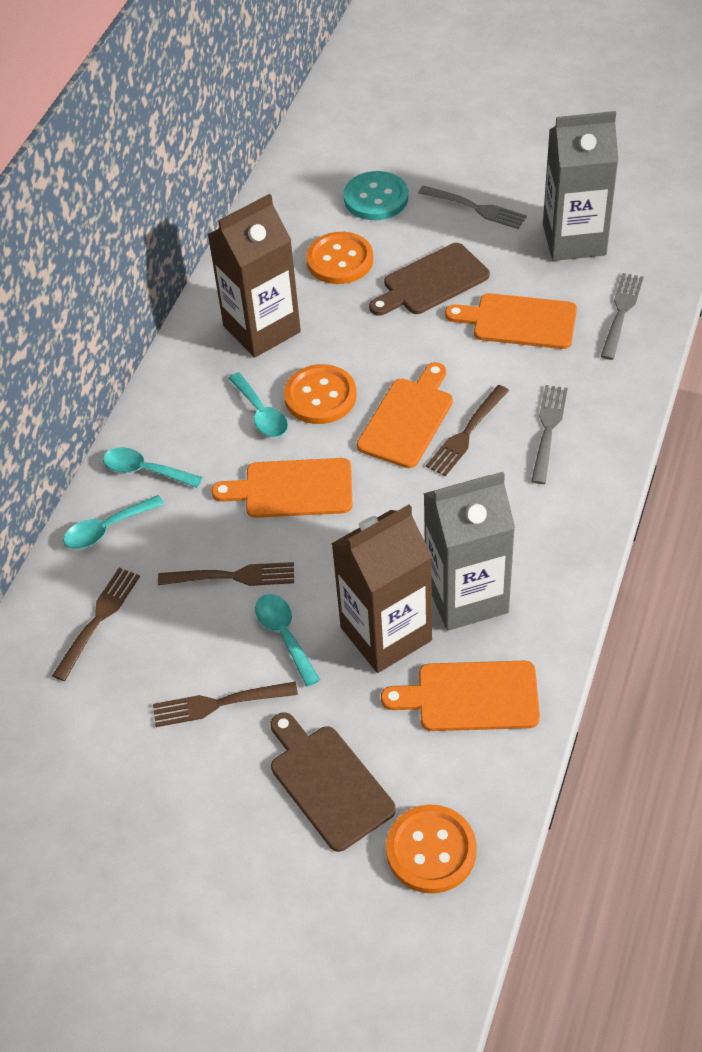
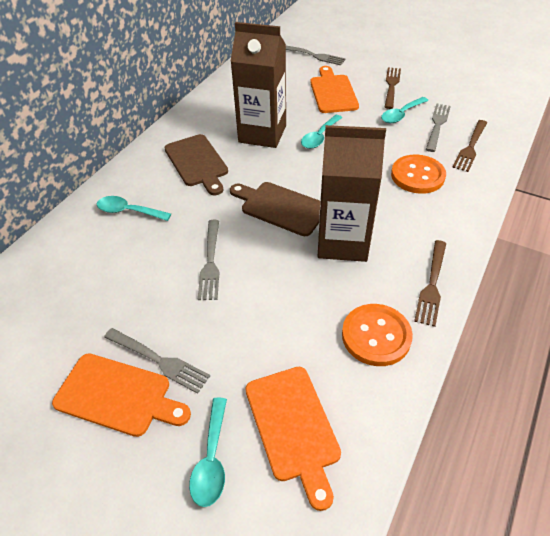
brown fork: 4 -> 3
grey carton: 2 -> 0
grey fork: 3 -> 4
orange button: 3 -> 2
orange cutting board: 4 -> 3
turquoise button: 1 -> 0

